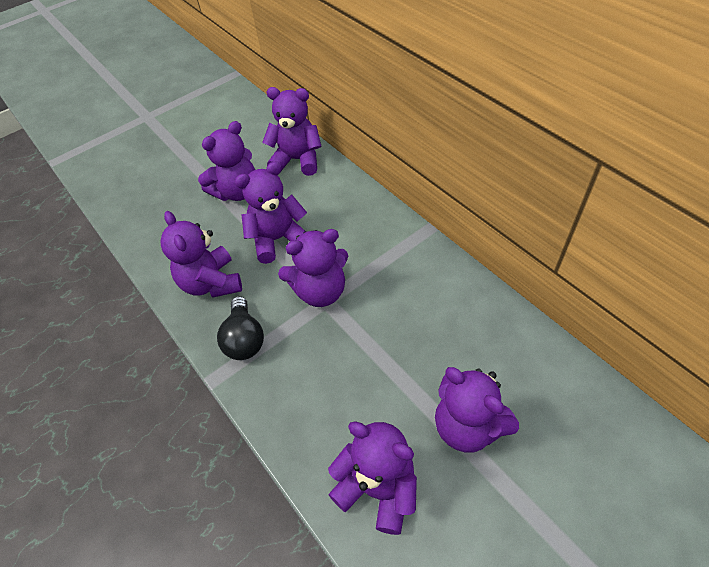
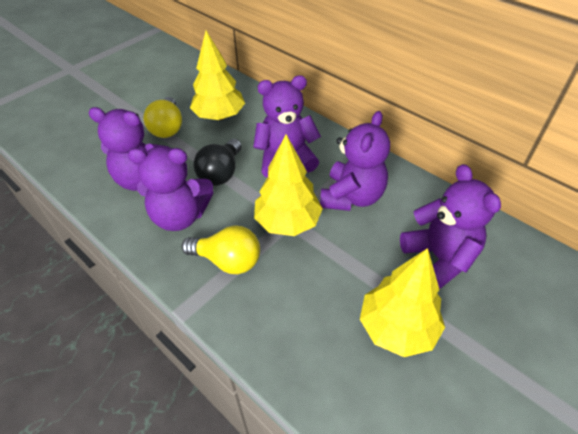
purple teddy bear: 7 -> 5
yellow light bulb: 0 -> 2
yellow tree: 0 -> 3

